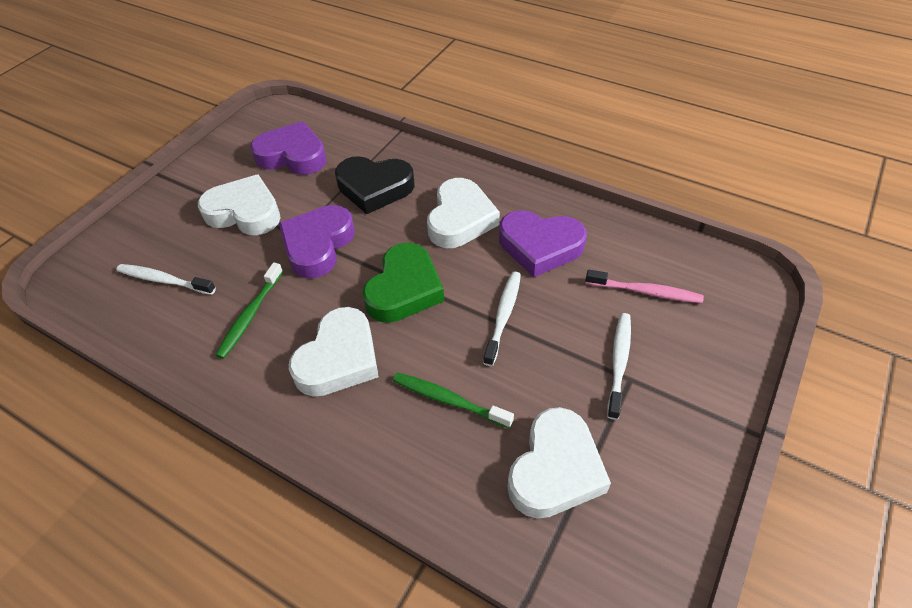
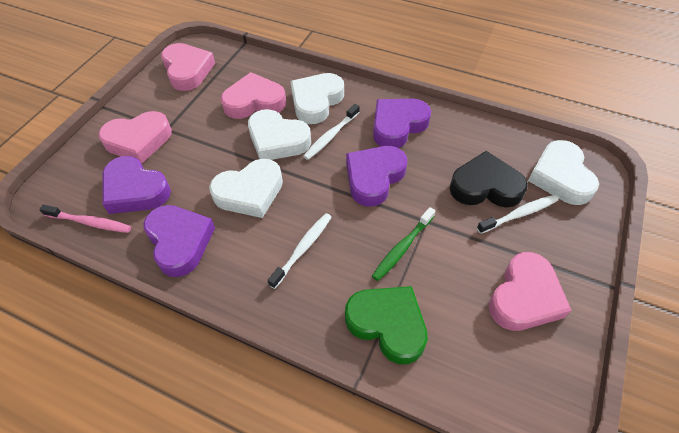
green toothbrush: 2 -> 1
pink heart: 0 -> 4
purple heart: 3 -> 4

